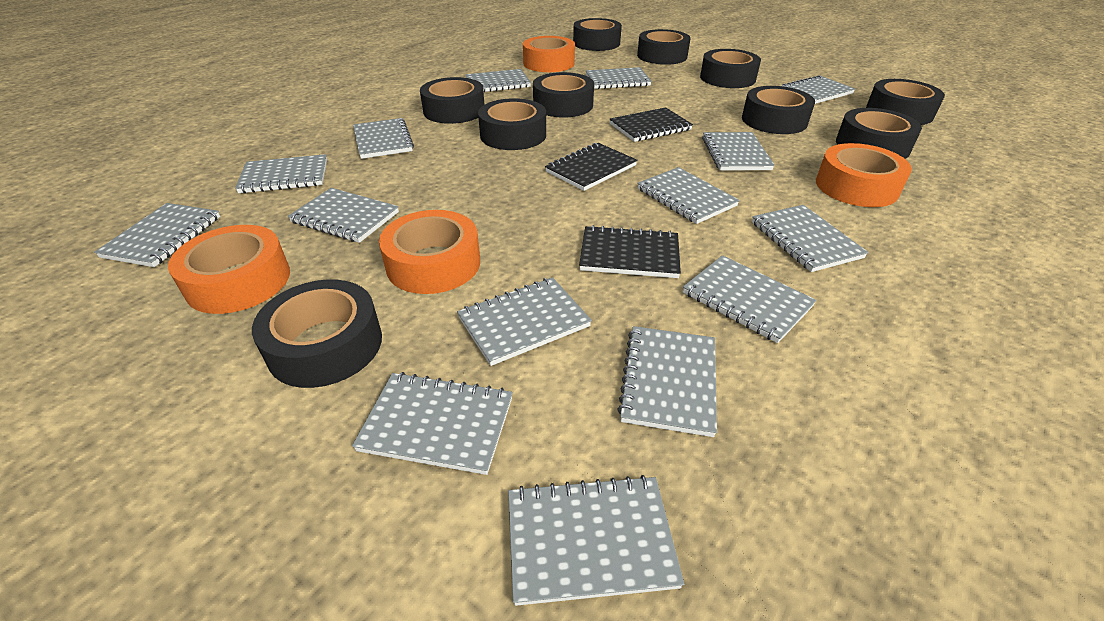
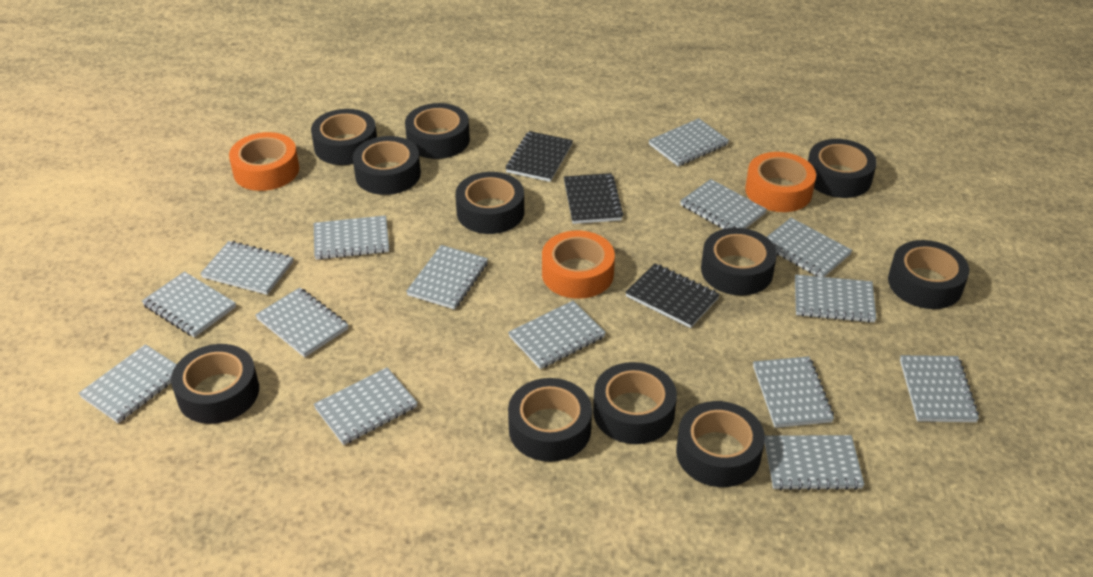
black tape: 10 -> 11
orange tape: 4 -> 3

